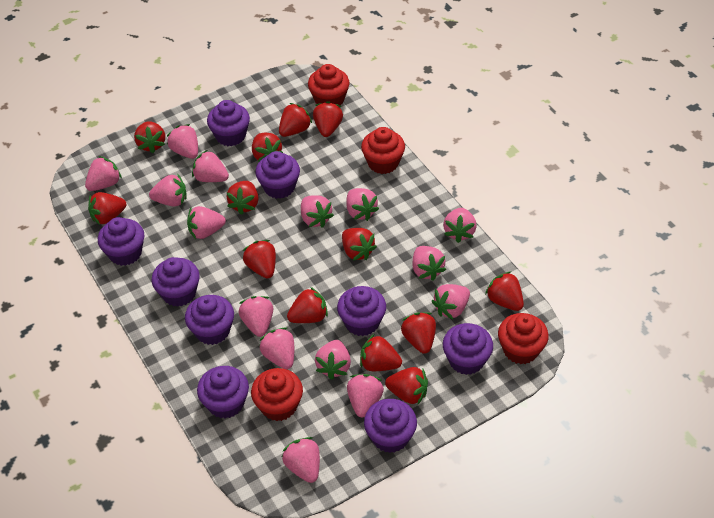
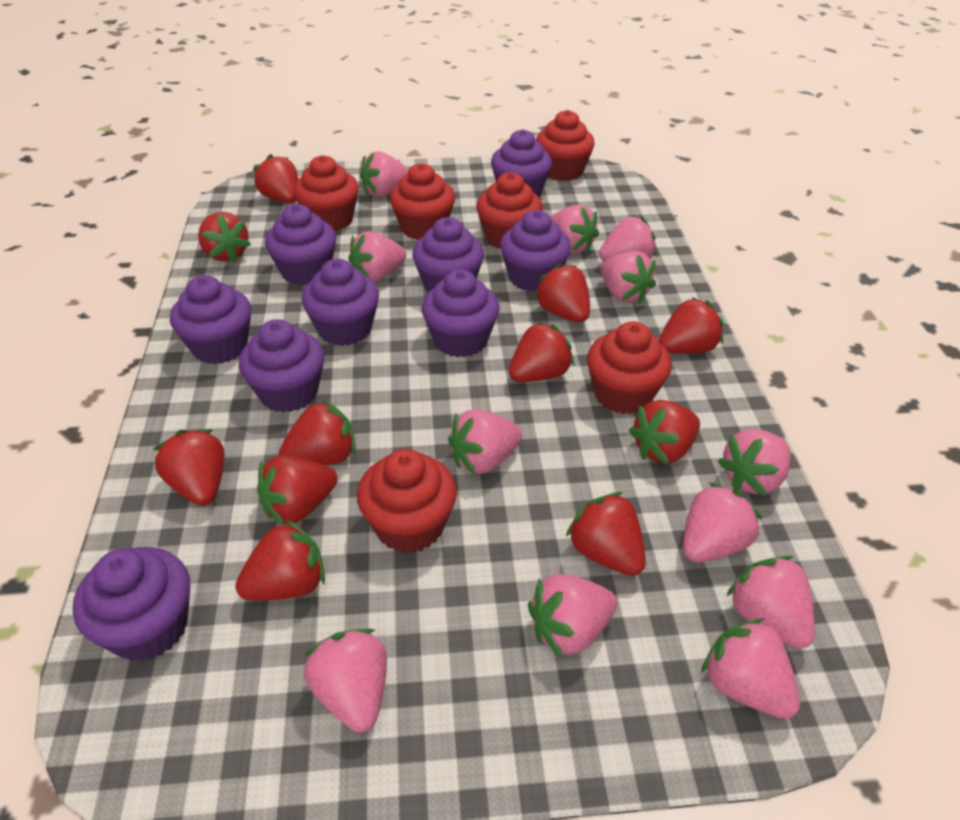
pink strawberry: 15 -> 12
red cupcake: 4 -> 6
red strawberry: 13 -> 11

